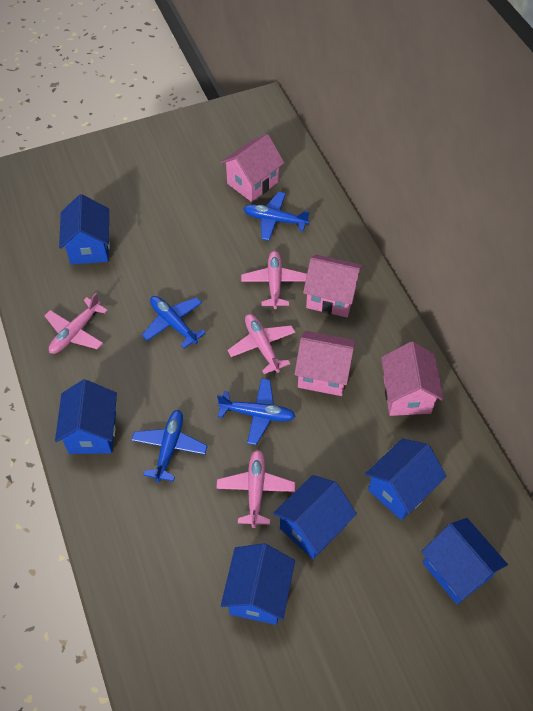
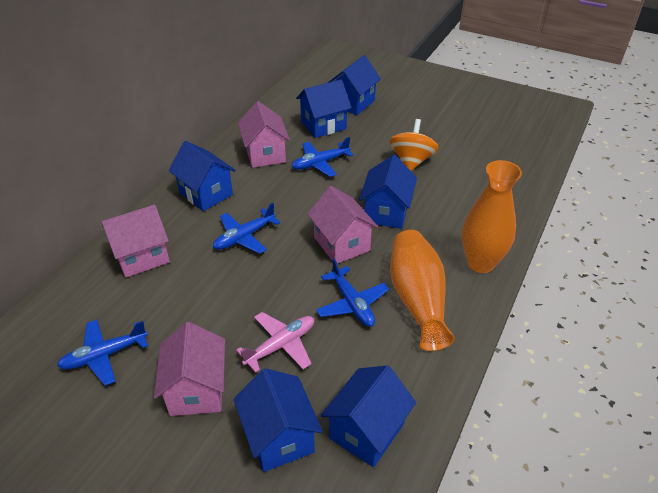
orange spinning top: 0 -> 1
orange vase: 0 -> 2
pink plane: 4 -> 1

